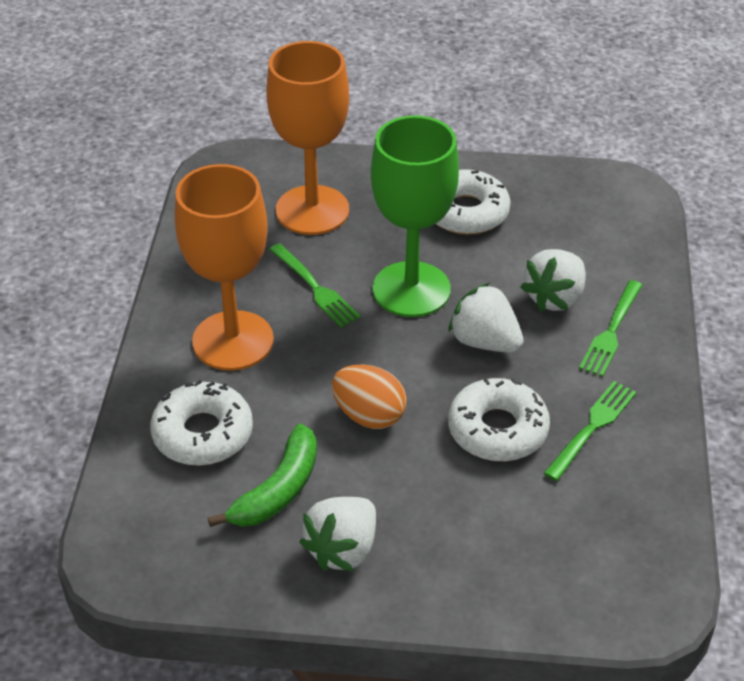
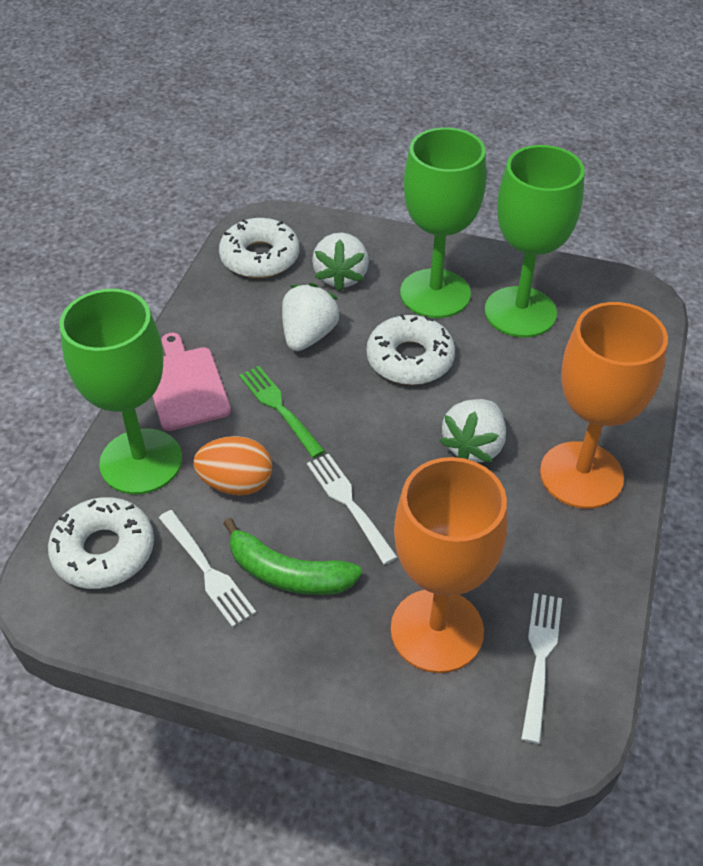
green fork: 3 -> 1
green goblet: 1 -> 3
pink cutting board: 0 -> 1
white fork: 0 -> 3

